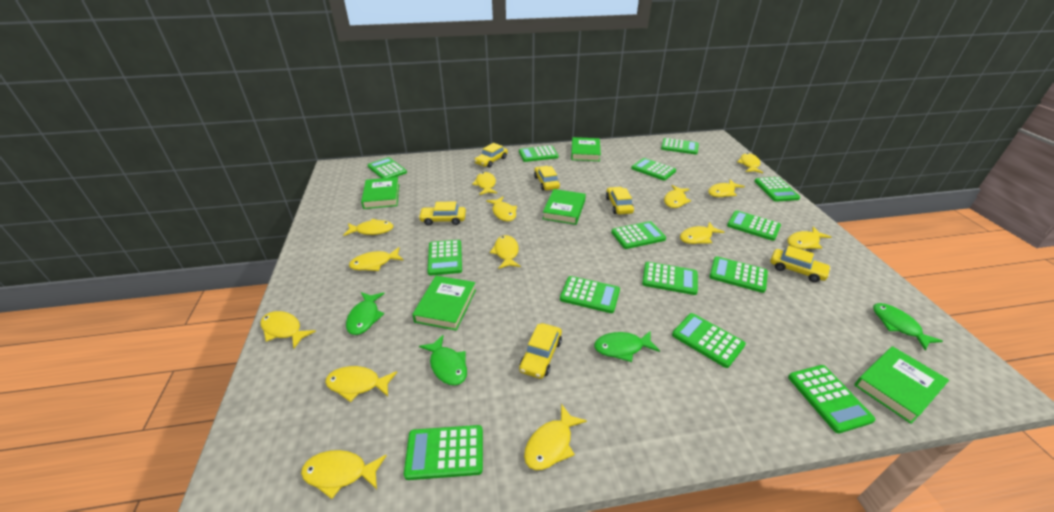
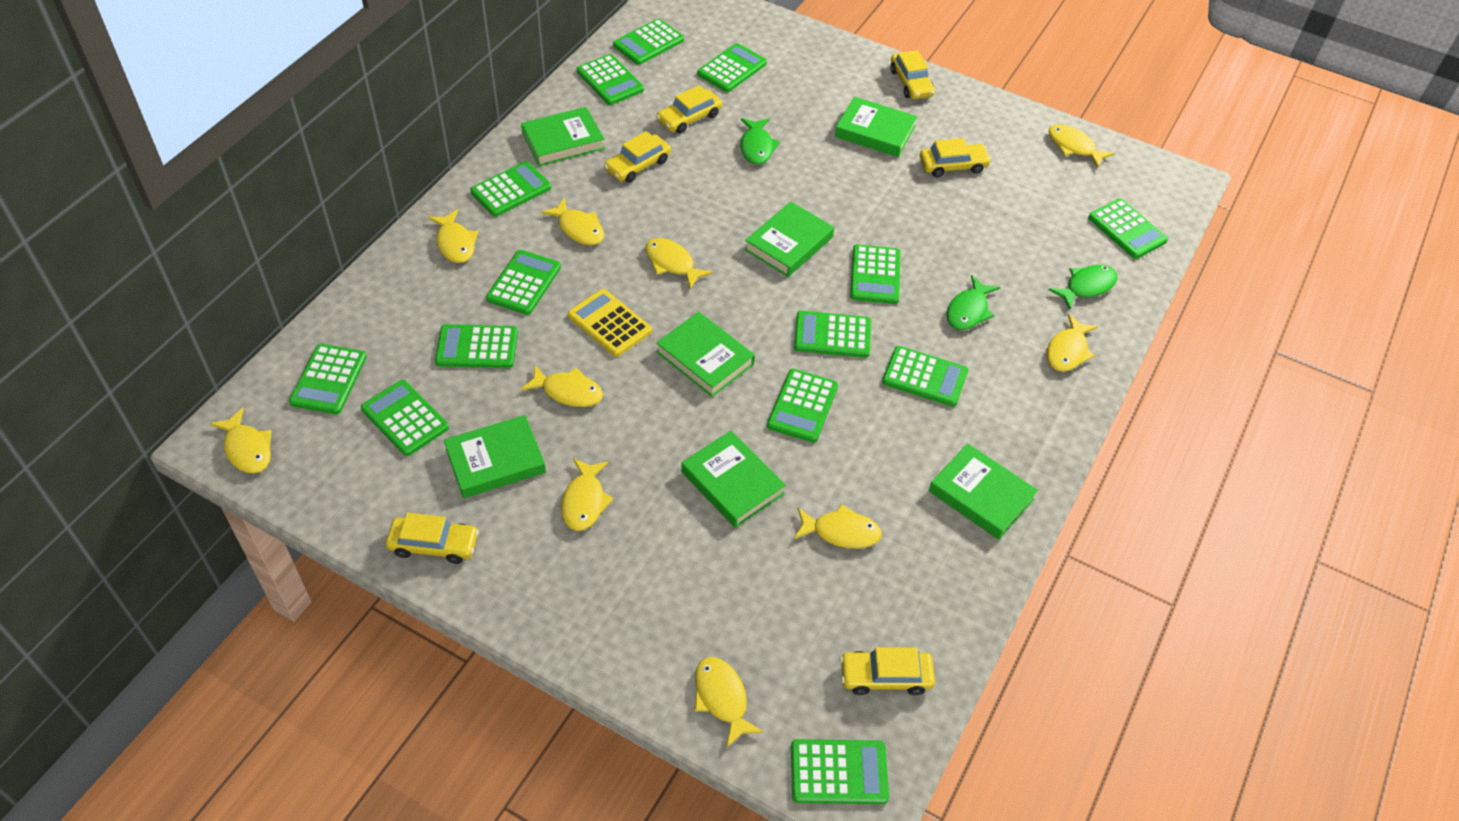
green book: 5 -> 7
green fish: 4 -> 3
yellow calculator: 0 -> 1
yellow fish: 14 -> 10

